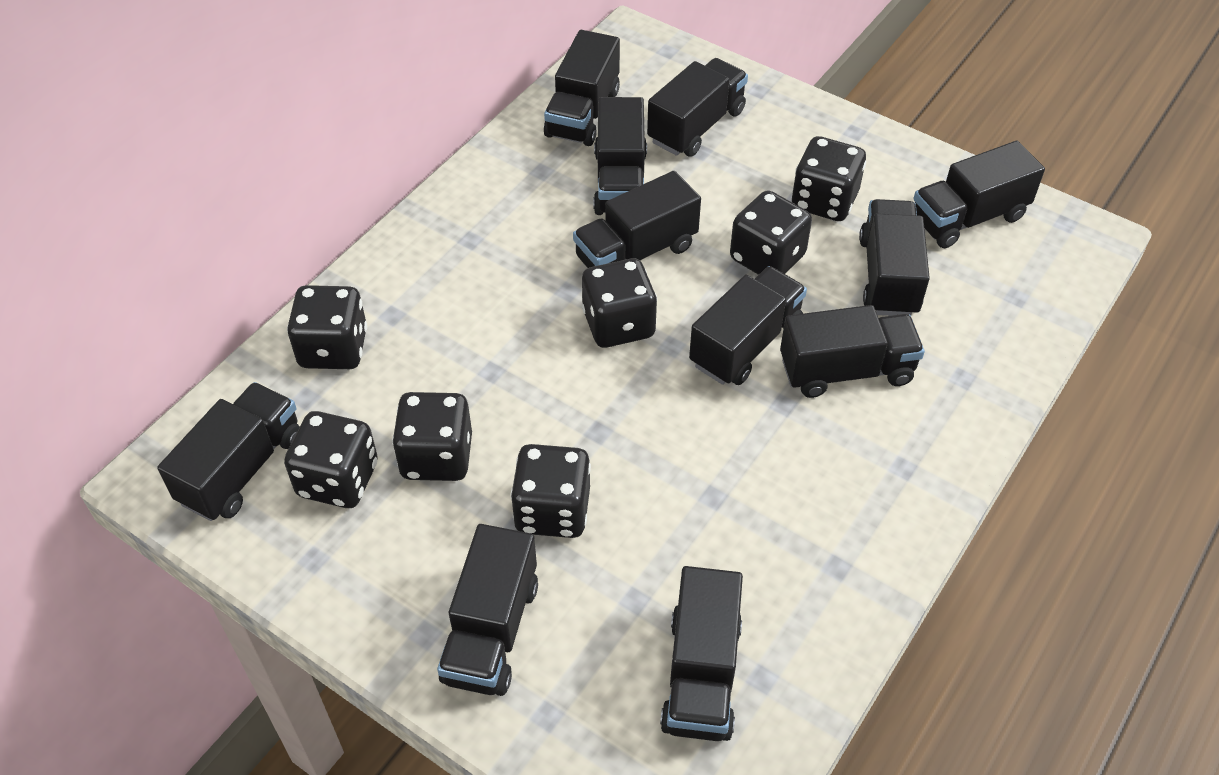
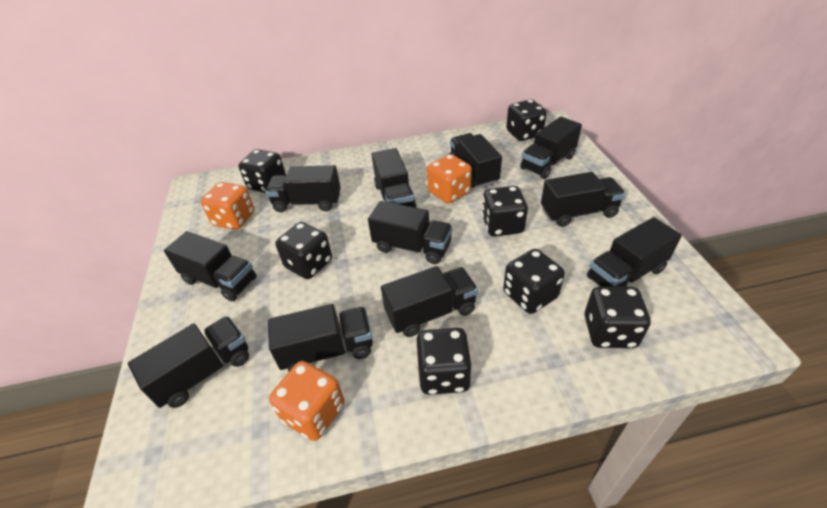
orange dice: 0 -> 3

